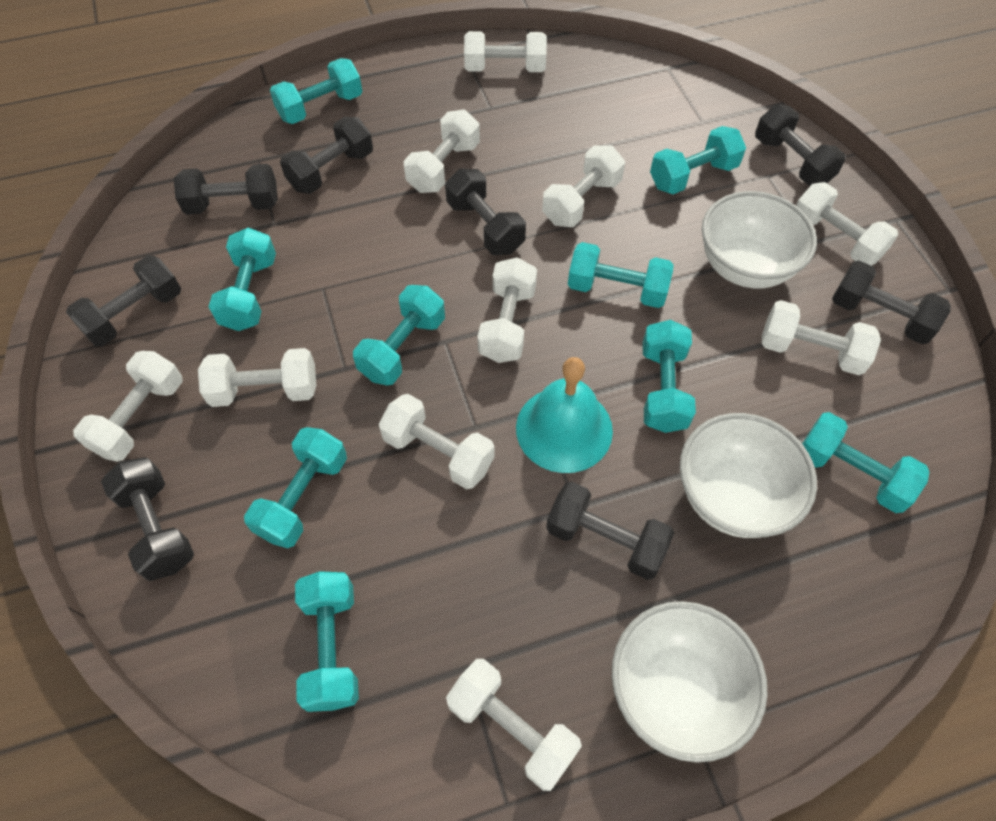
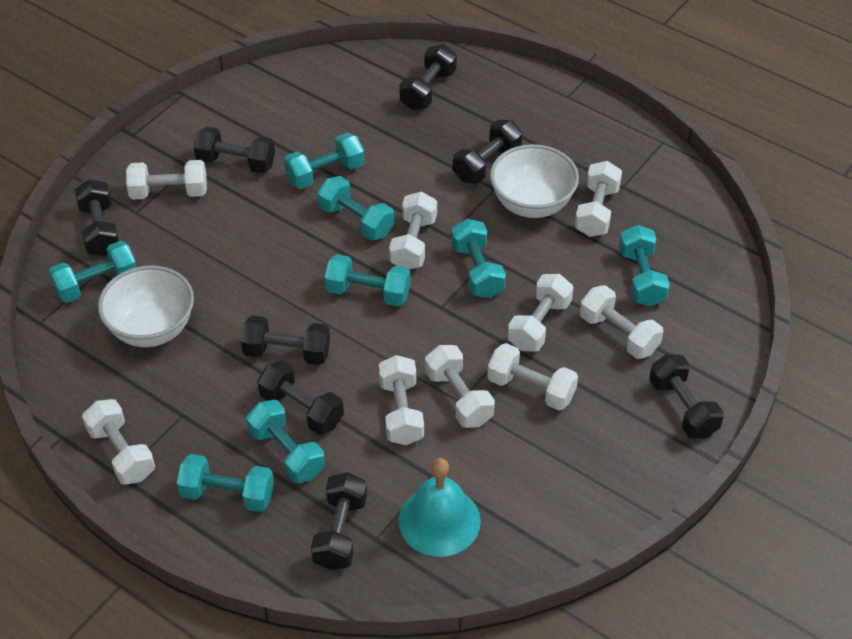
turquoise dumbbell: 9 -> 8
white bowl: 3 -> 2
white dumbbell: 10 -> 9

